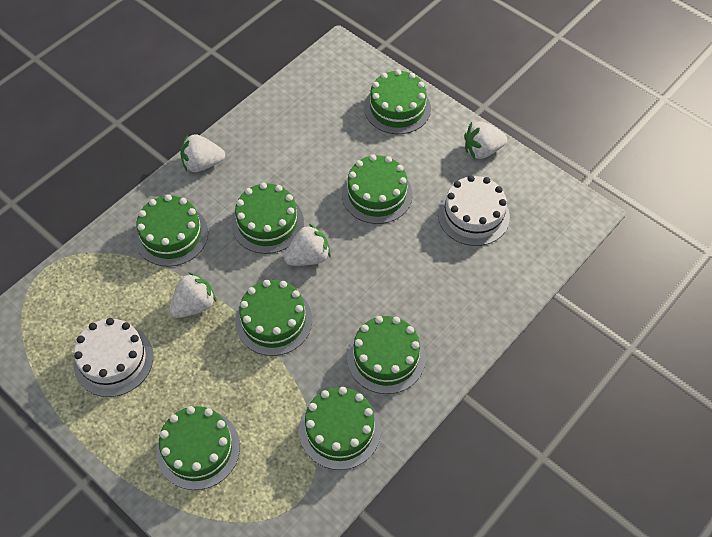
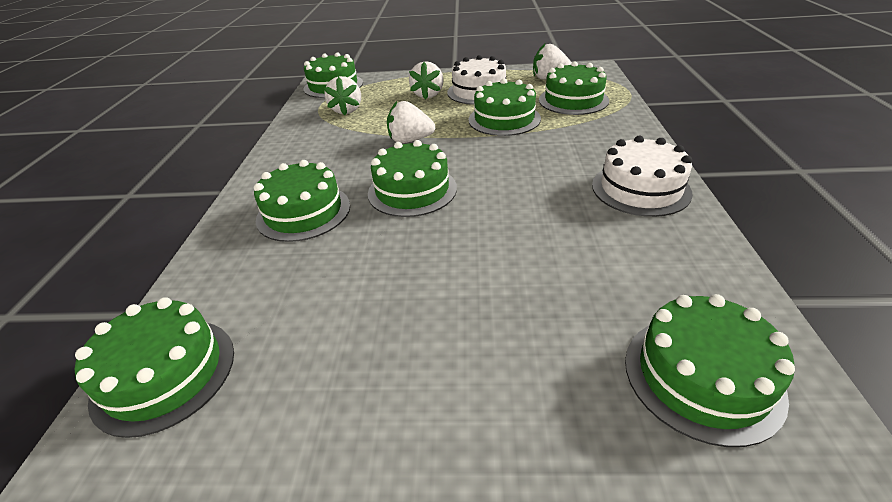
green cake: 8 -> 7

